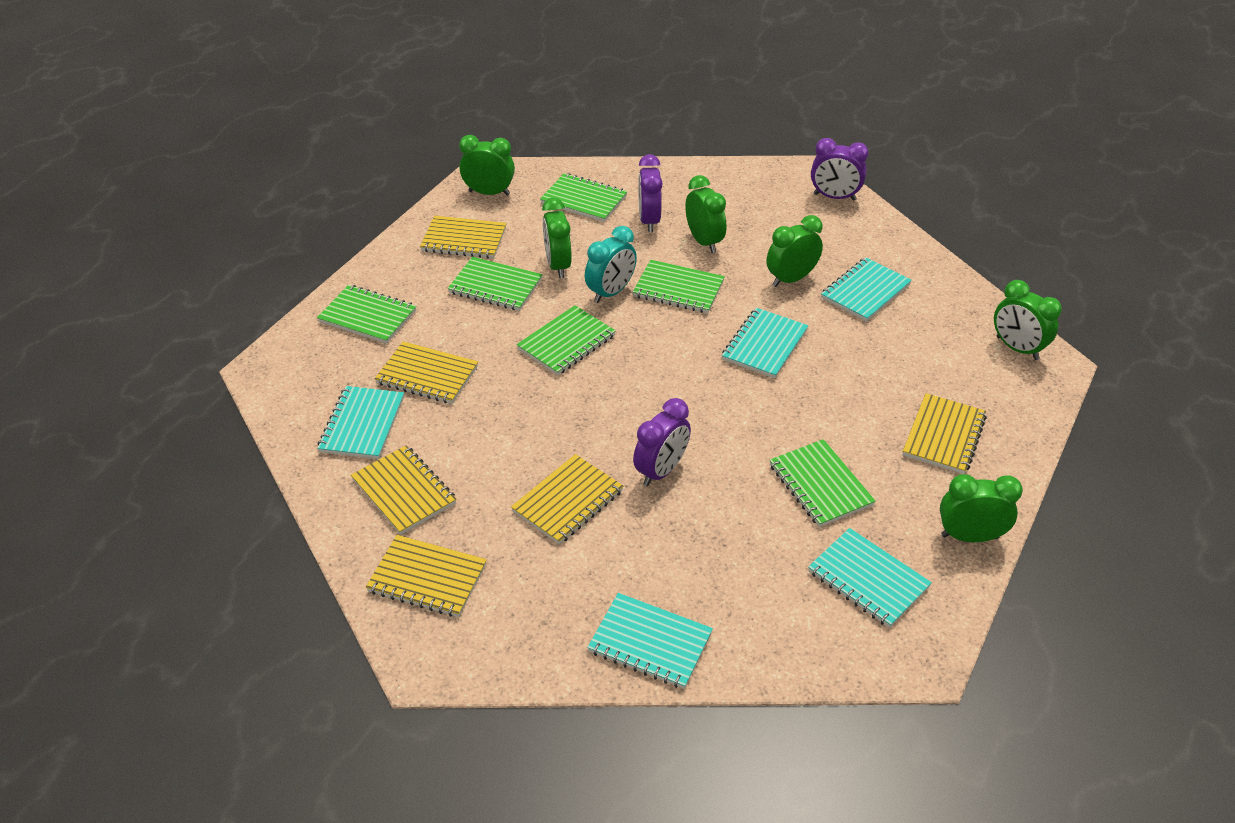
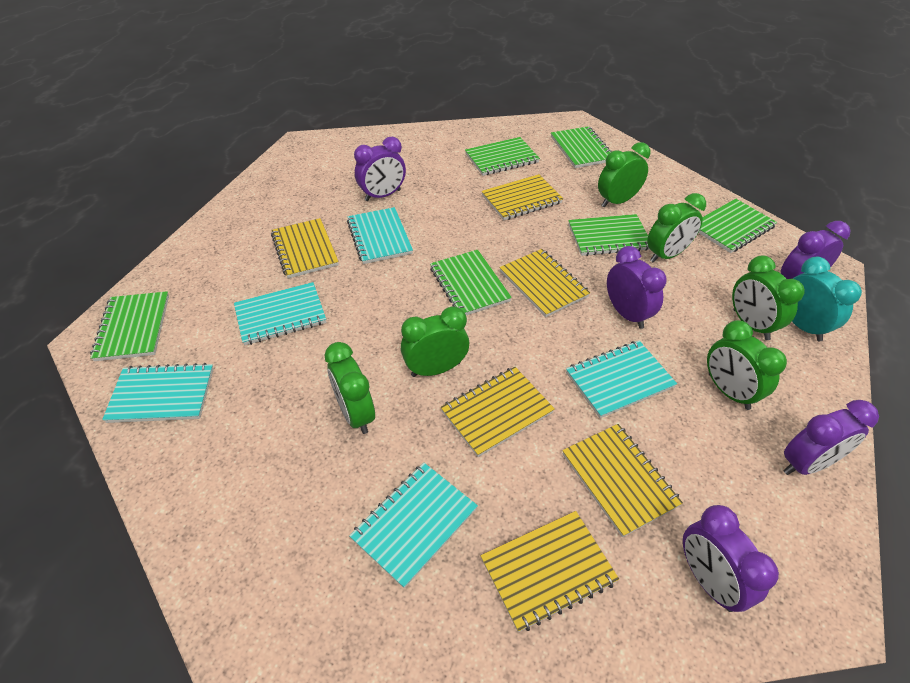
purple clock: 3 -> 5

